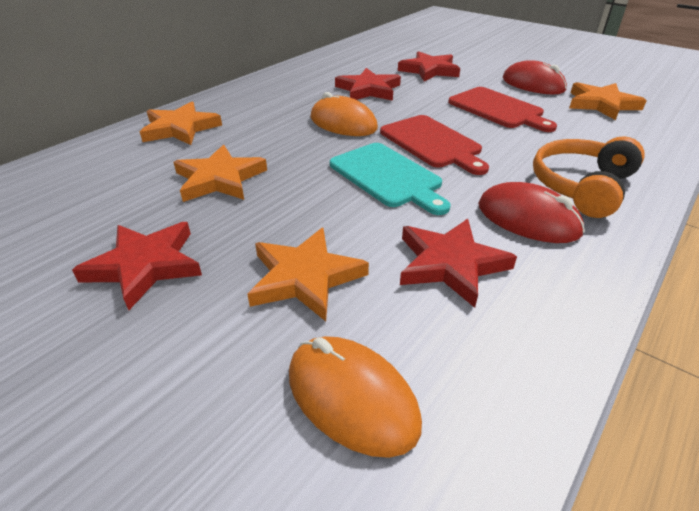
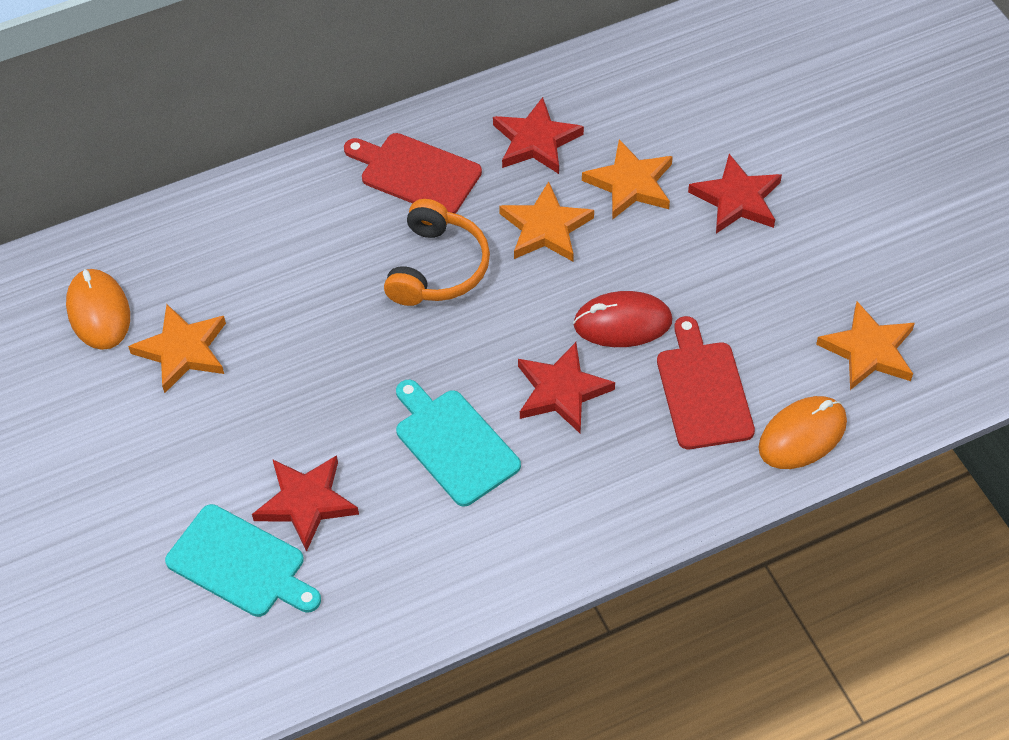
red mouse: 2 -> 1
turquoise cutting board: 1 -> 2

